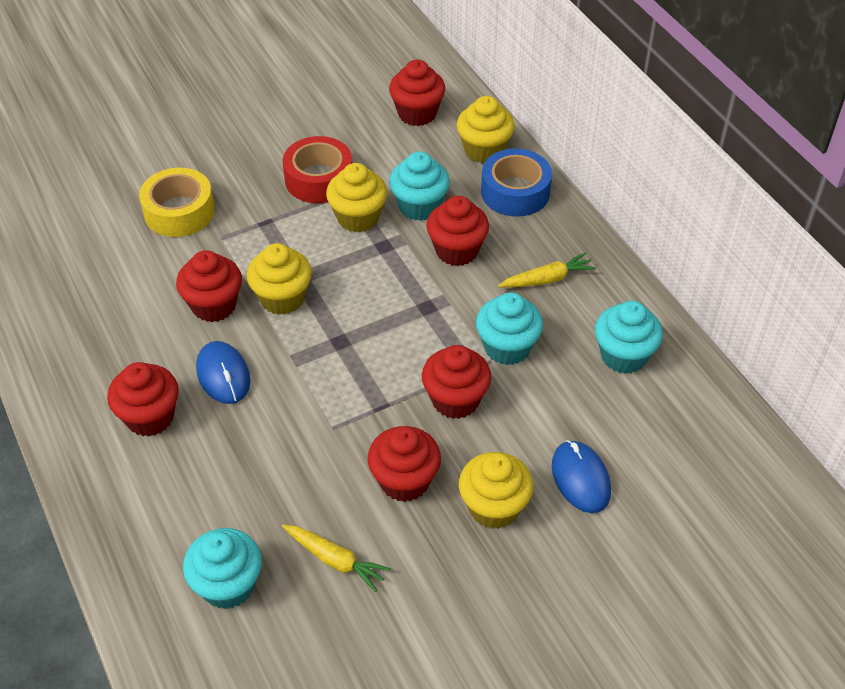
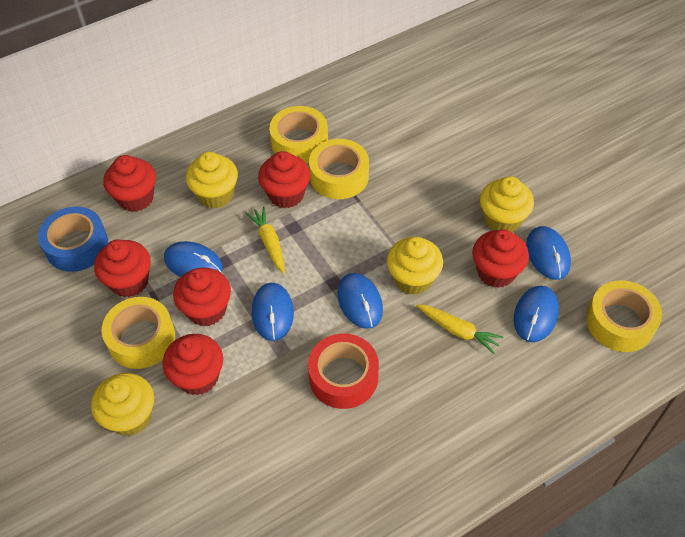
blue mouse: 2 -> 5
turquoise cupcake: 4 -> 0
yellow tape: 1 -> 4

